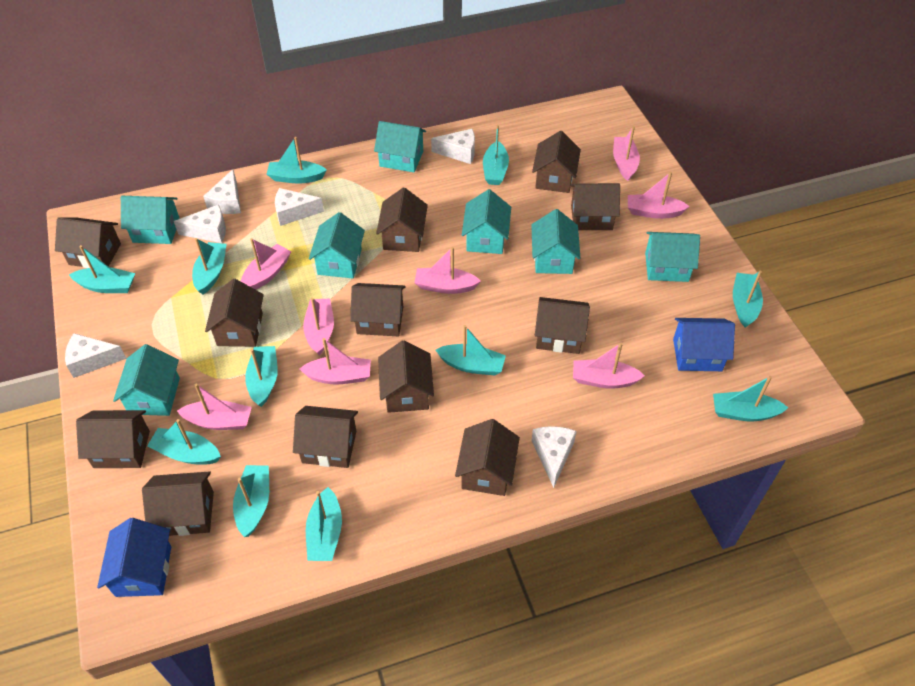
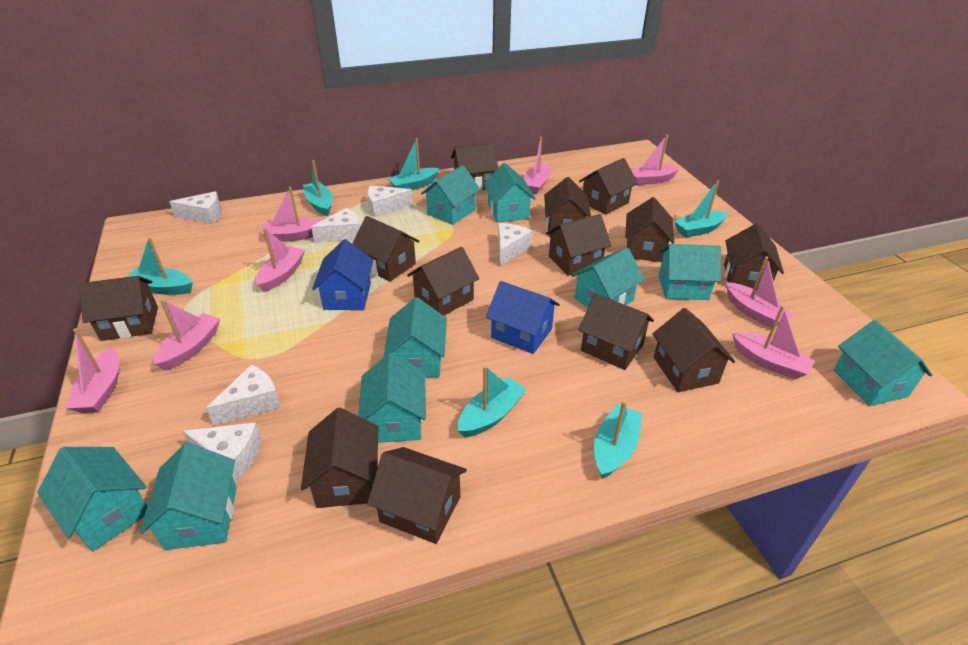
brown house: 12 -> 13
turquoise boat: 11 -> 6
turquoise house: 7 -> 9

